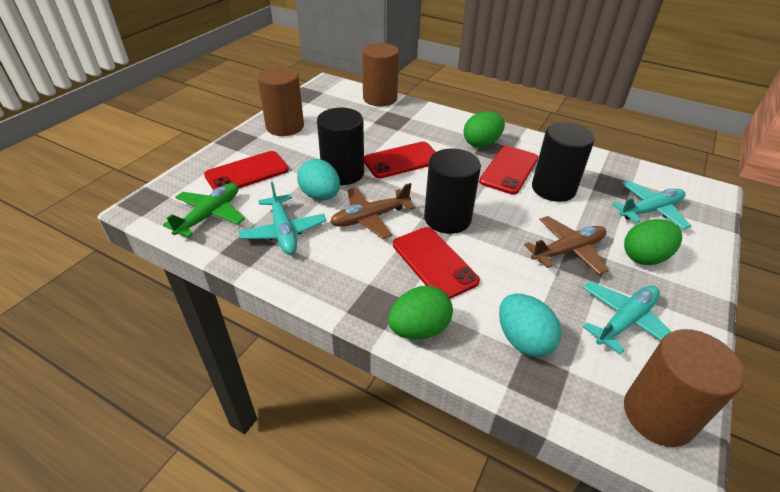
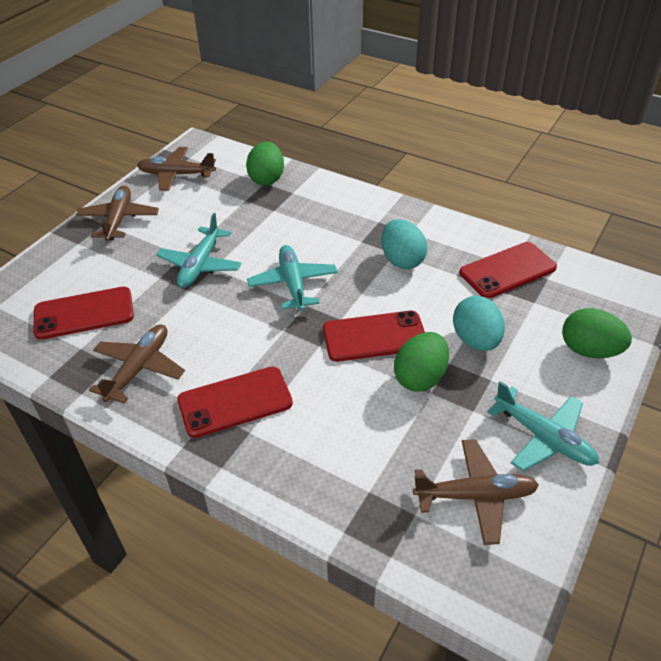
black cylinder: 3 -> 0
brown cylinder: 3 -> 0
brown plane: 2 -> 4
green plane: 1 -> 0

